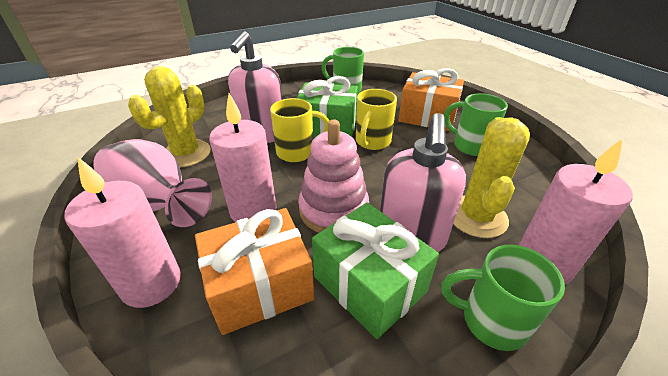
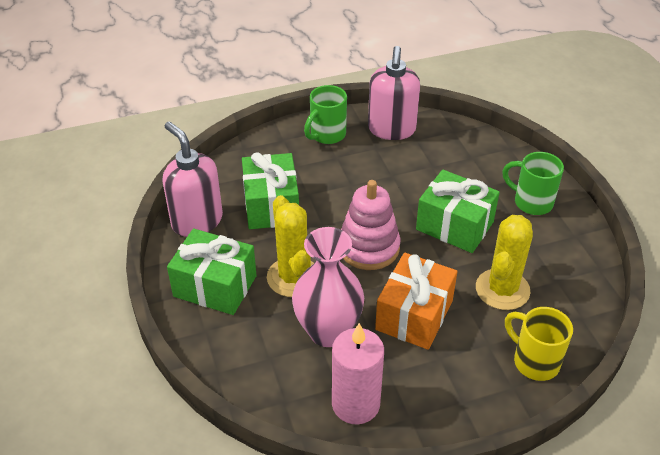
green gift: 2 -> 3
green mug: 3 -> 2
orange gift: 2 -> 1
pink candle: 3 -> 1
yellow mug: 2 -> 1

